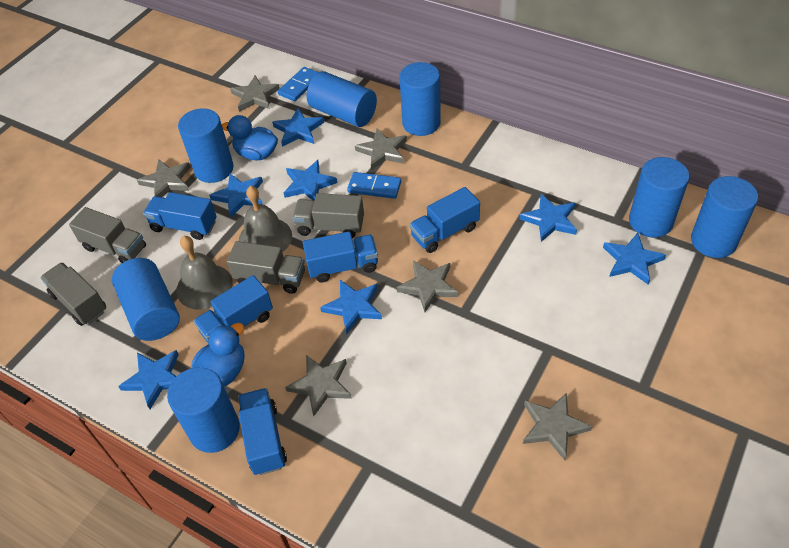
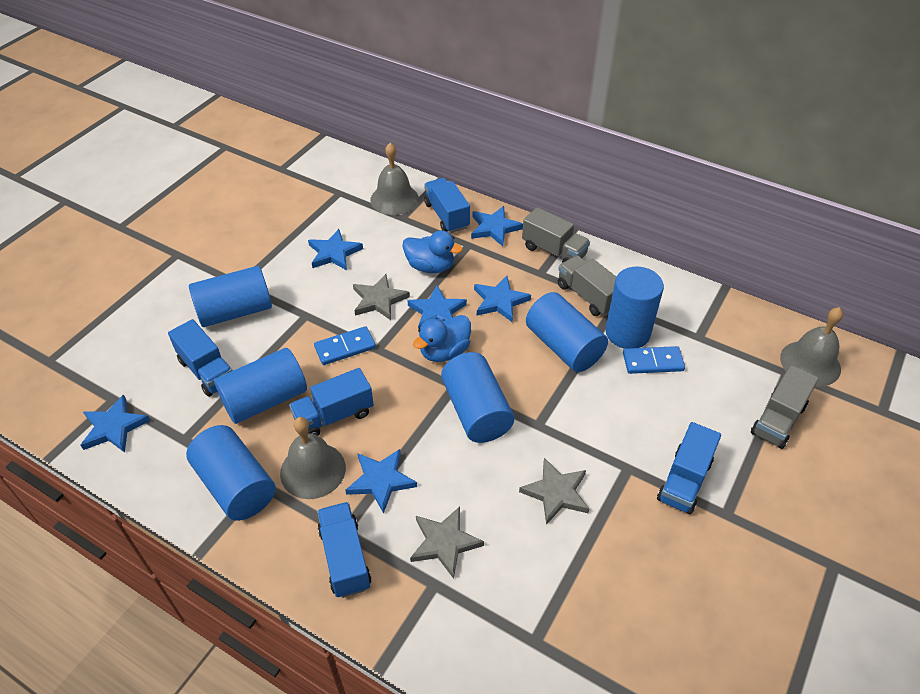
blue cylinder: 7 -> 6
blue star: 7 -> 6
grey bell: 2 -> 3
grey star: 6 -> 3
grey truck: 4 -> 3

